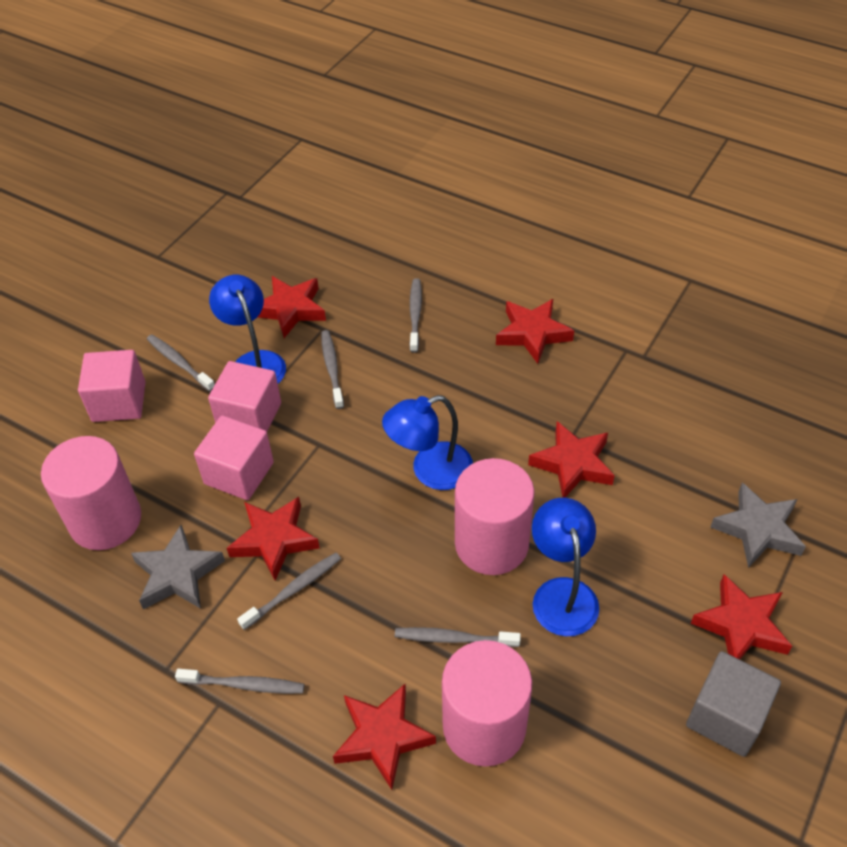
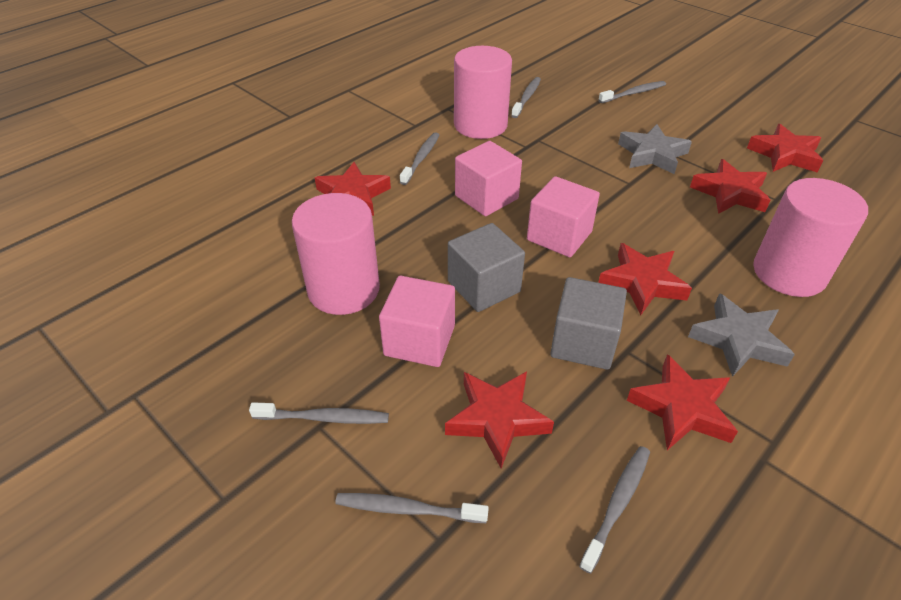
blue lamp: 3 -> 0
grey cube: 1 -> 2

